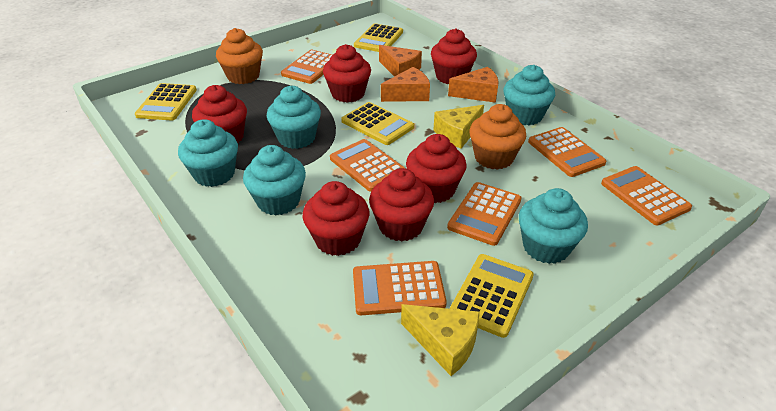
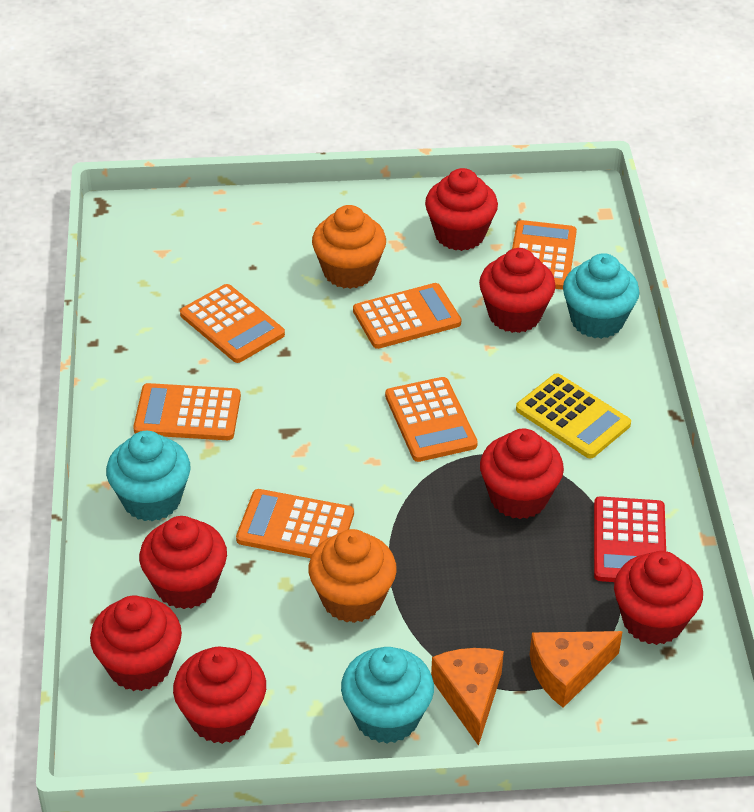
orange cheese: 3 -> 2
red calculator: 0 -> 1
red cupcake: 6 -> 7
turquoise cupcake: 5 -> 3
yellow calculator: 4 -> 1
yellow cheese: 2 -> 0

